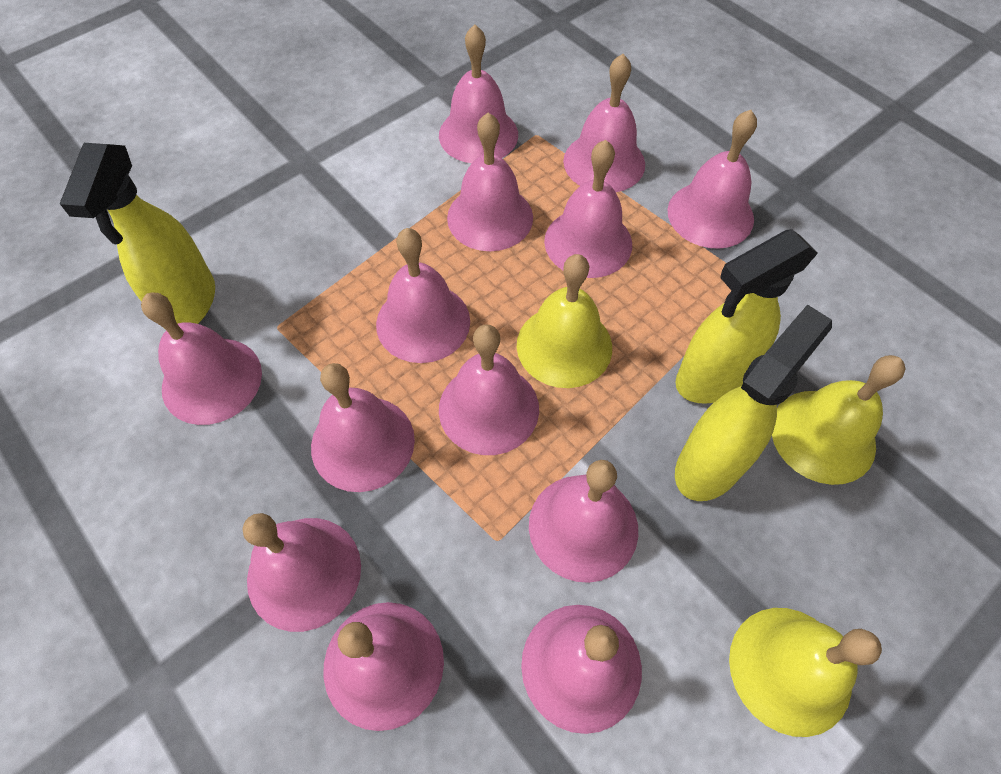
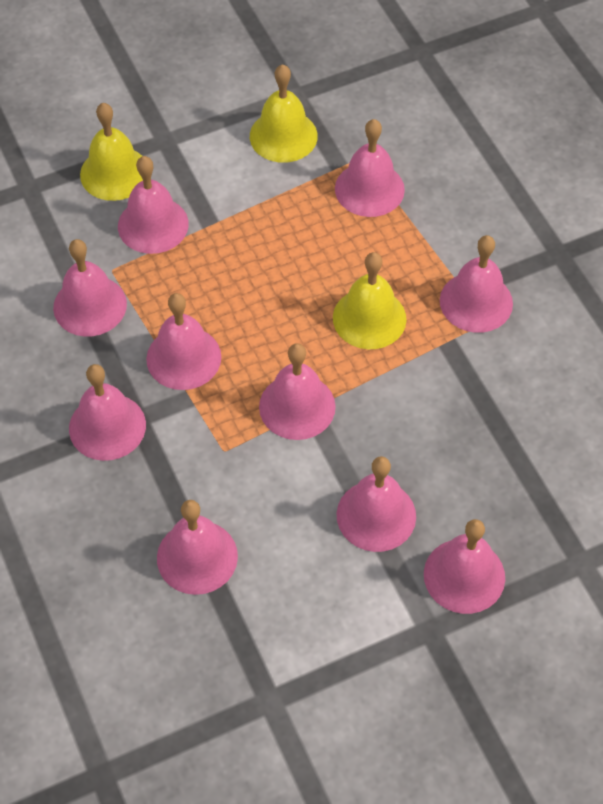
pink bell: 13 -> 10
yellow spray bottle: 3 -> 0

